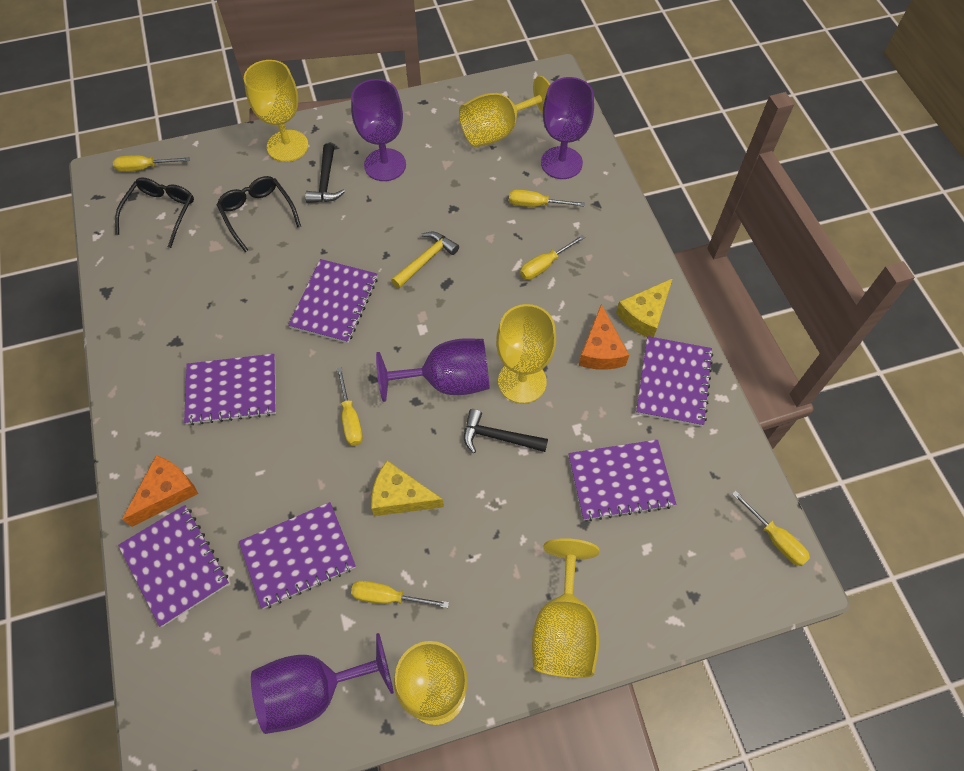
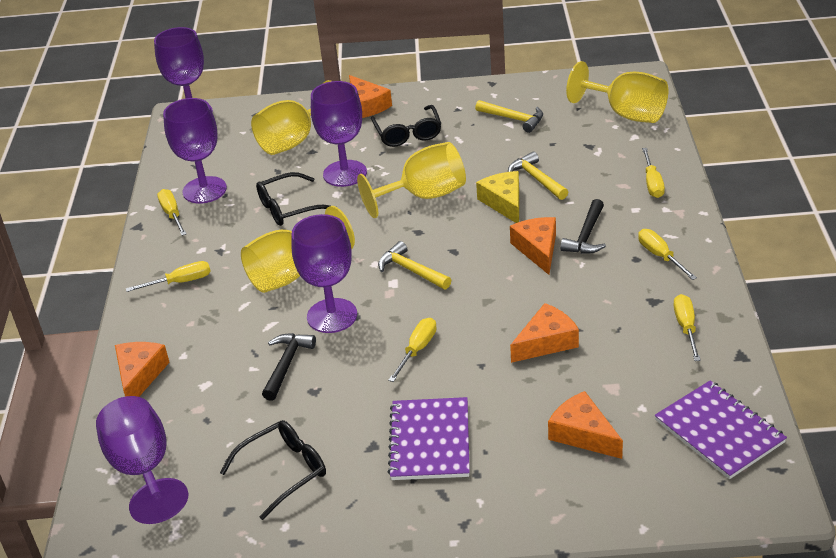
black glasses: 2 -> 3
orange cheese: 2 -> 5
purple goblet: 4 -> 5
purple notebook: 6 -> 2
yellow cheese: 2 -> 1
yellow goblet: 5 -> 4
yellow hammer: 1 -> 3

